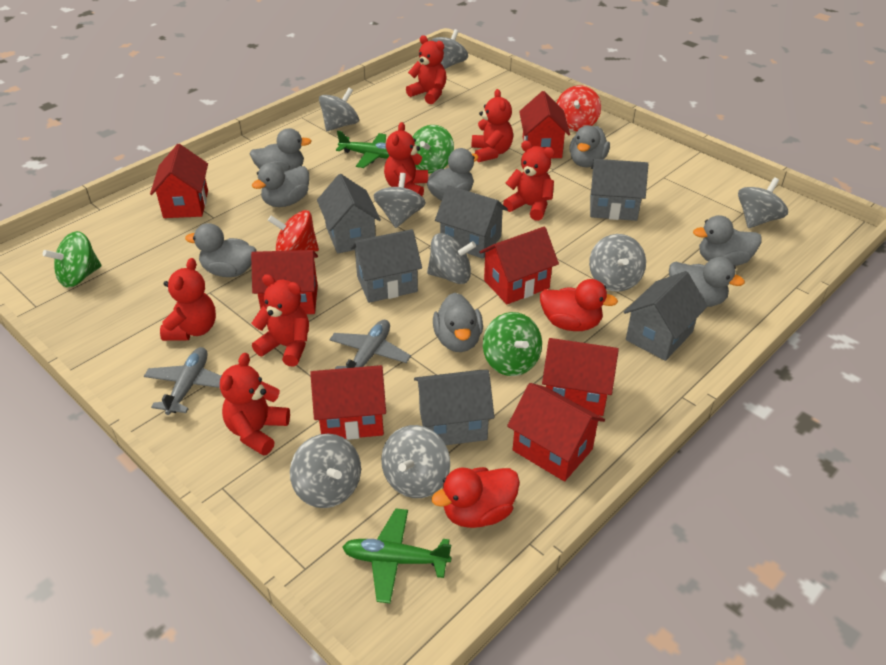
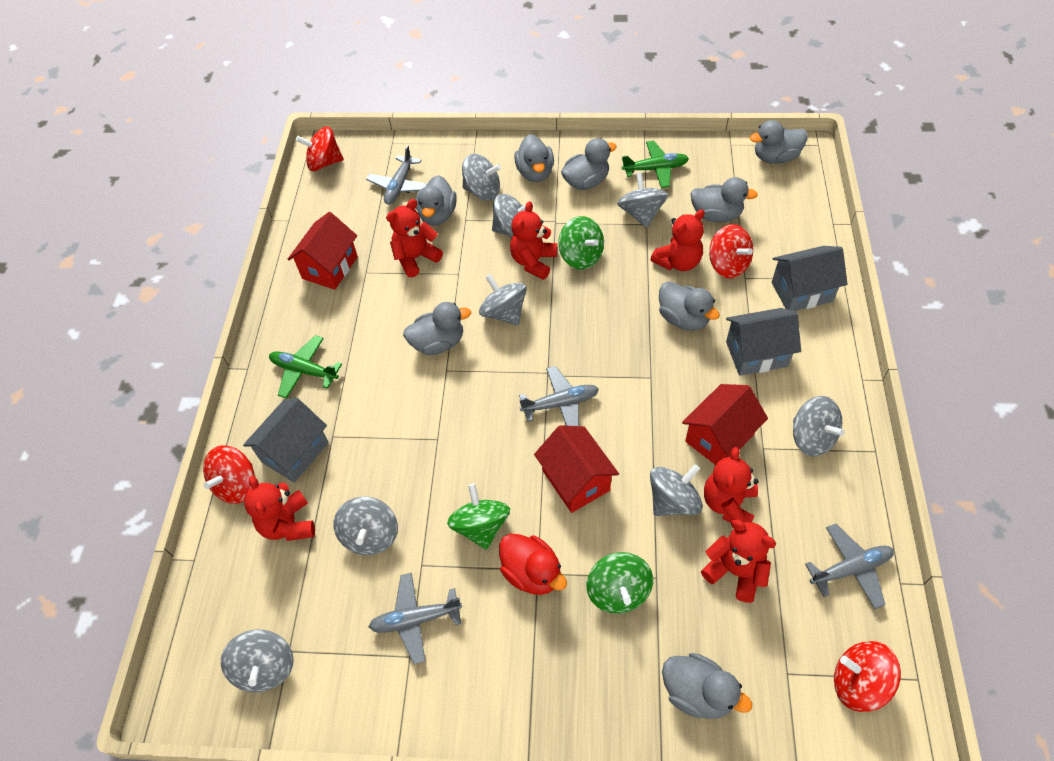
grey house: 6 -> 3
grey plane: 2 -> 4
red duck: 2 -> 1
red house: 7 -> 3
red spinning top: 2 -> 4
red teddy bear: 7 -> 6

